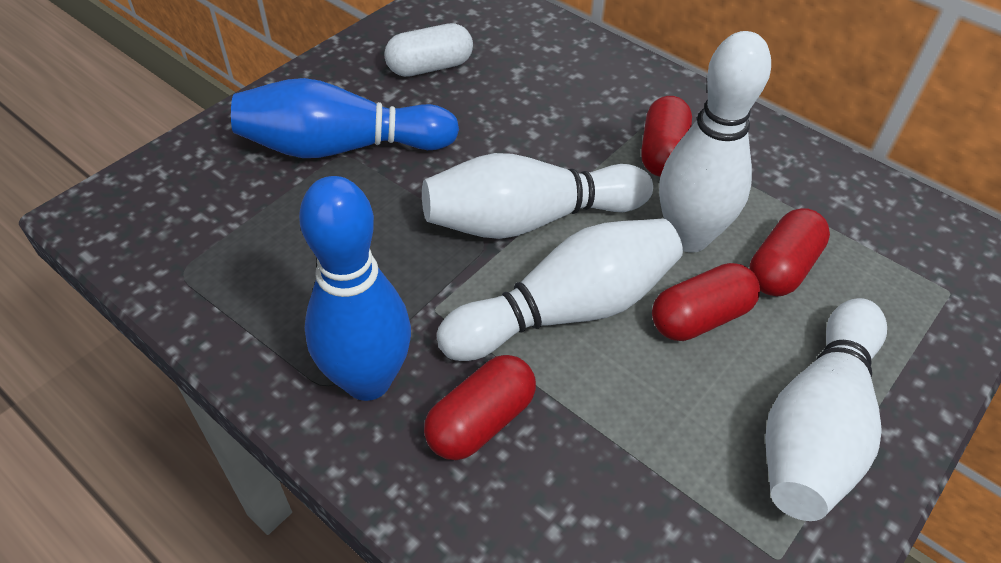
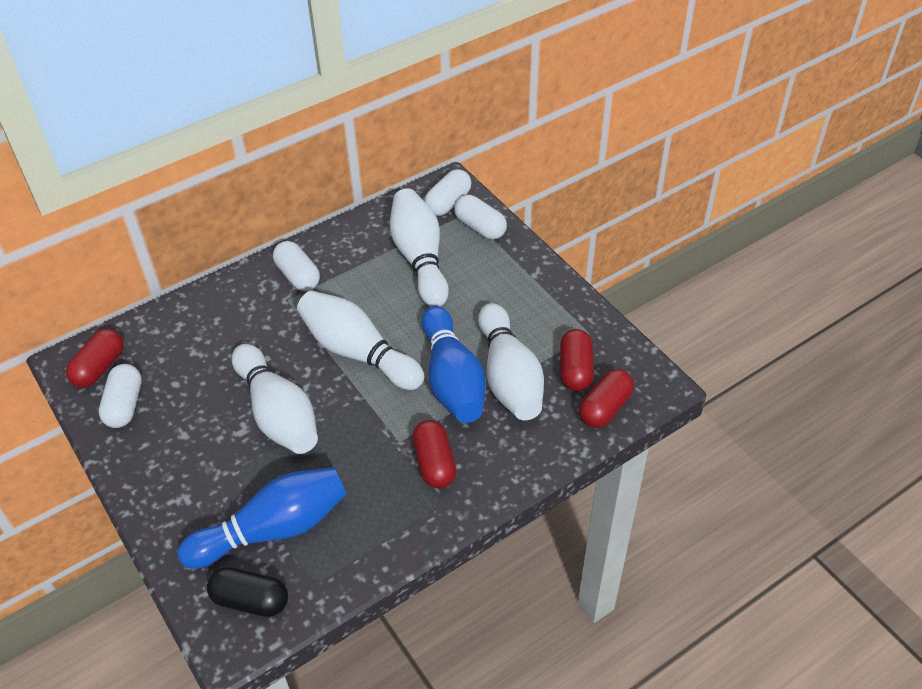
black capsule: 0 -> 1
white capsule: 1 -> 4

